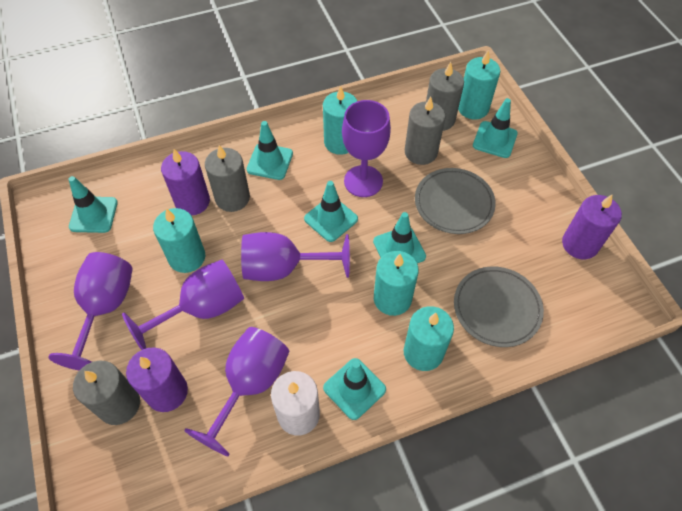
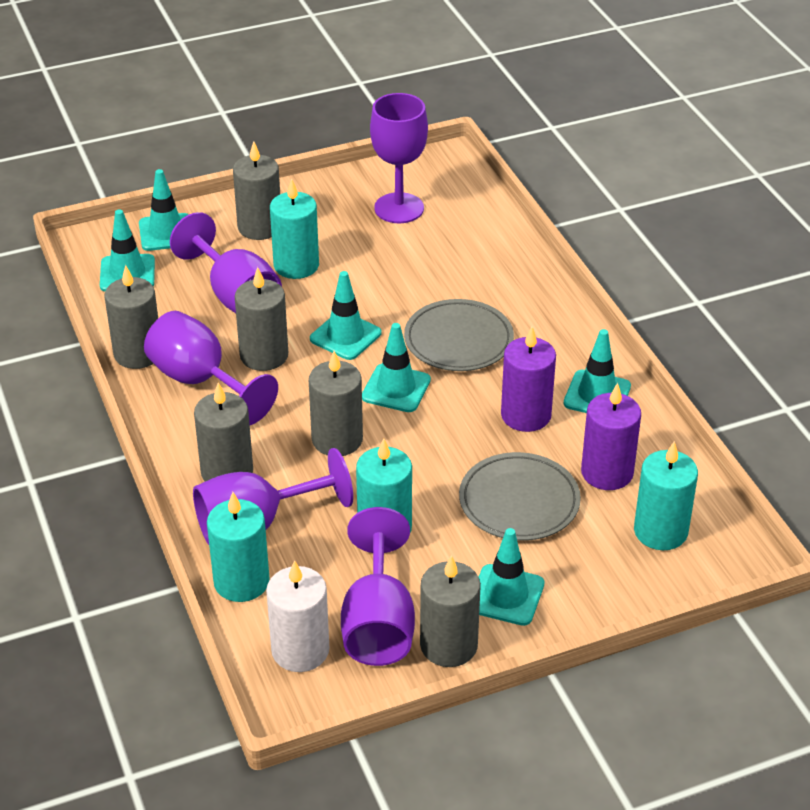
grey candle: 4 -> 6
purple candle: 3 -> 2
turquoise candle: 5 -> 4

